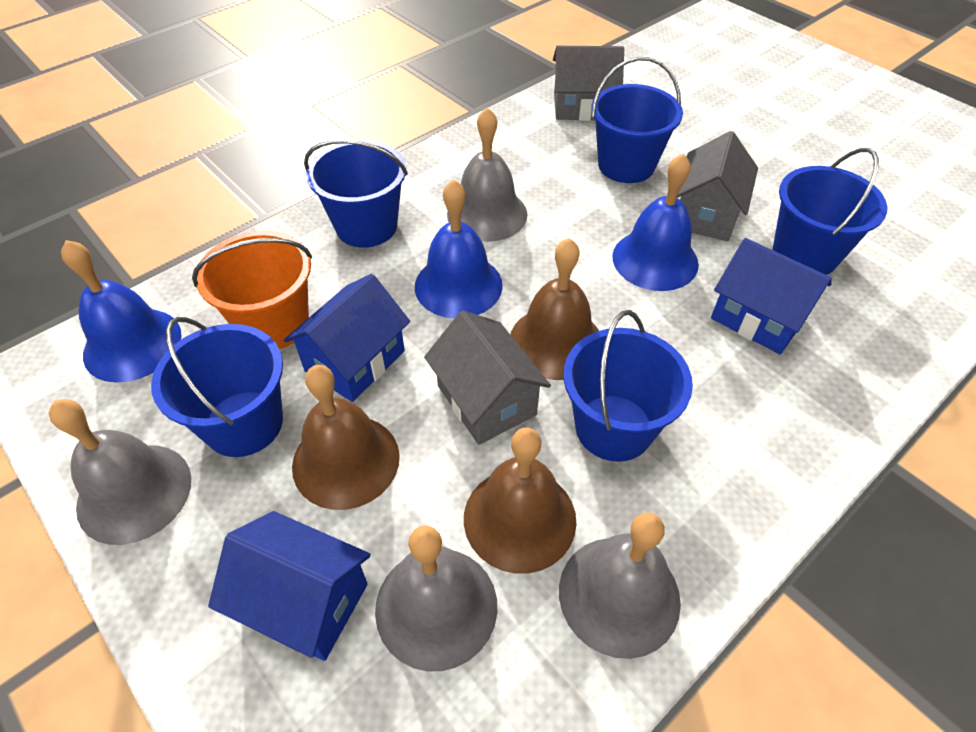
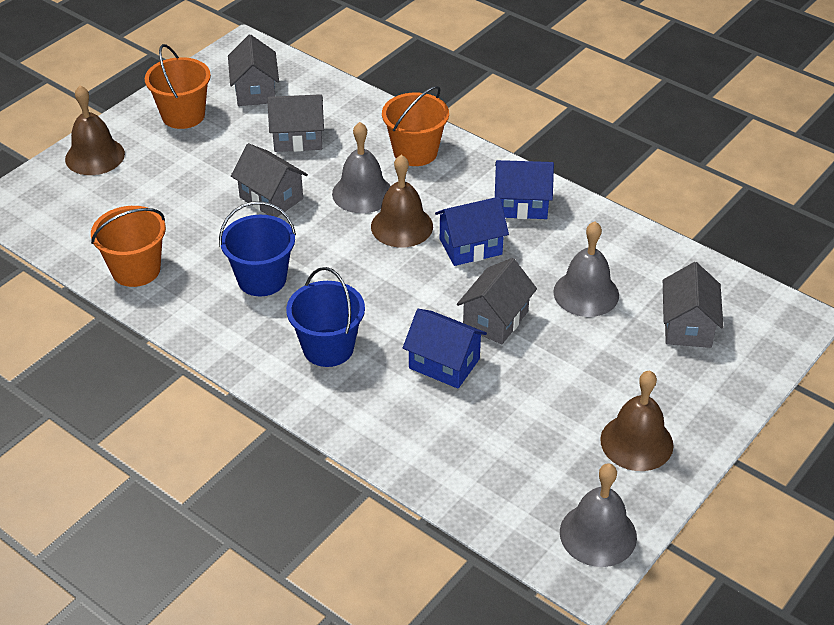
blue bell: 3 -> 0
blue bucket: 5 -> 2
grey bell: 4 -> 3
grey house: 3 -> 5
orange bucket: 1 -> 3

